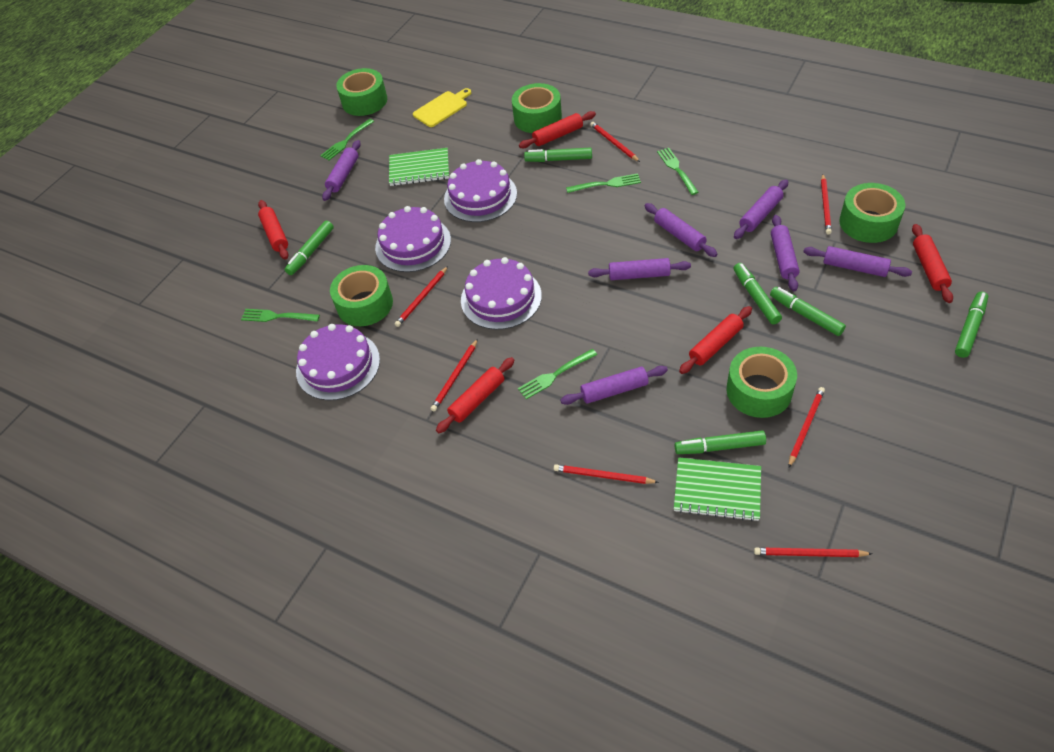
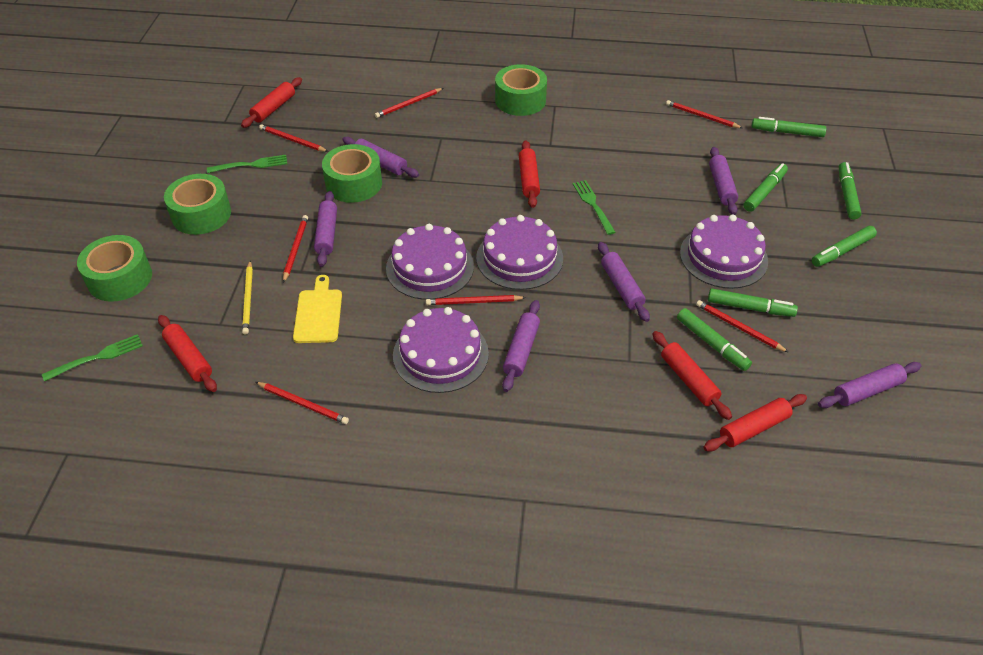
green fork: 5 -> 3
green notebook: 2 -> 0
green tape: 5 -> 4
purple rolling pin: 7 -> 6
yellow pencil: 0 -> 1

